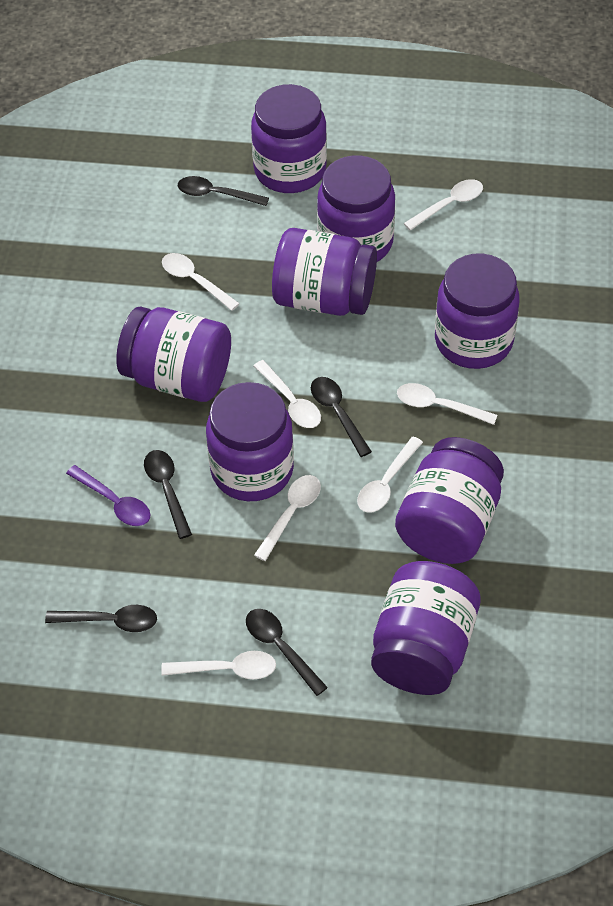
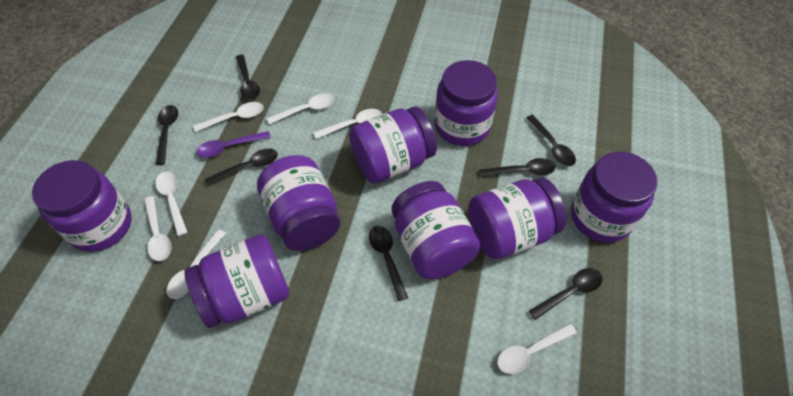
black spoon: 5 -> 7

